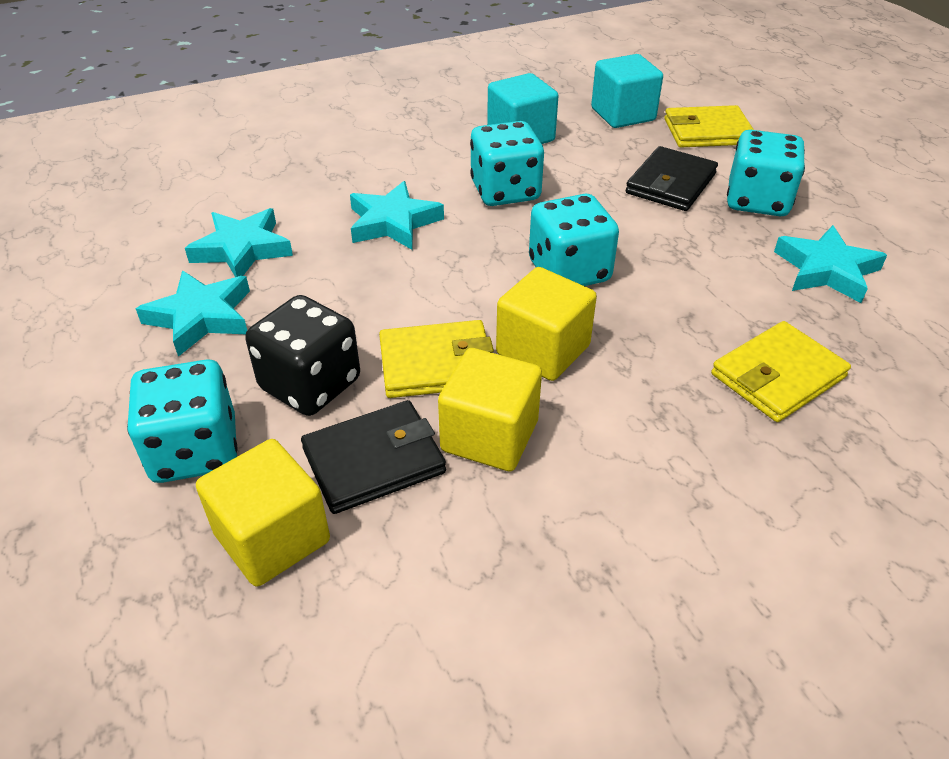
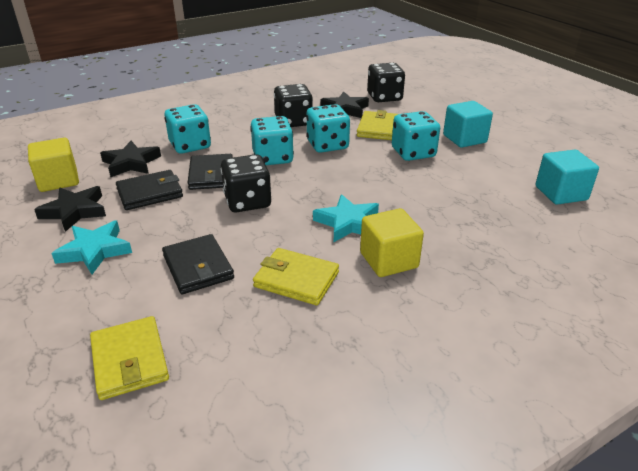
black dice: 1 -> 3
black star: 0 -> 3
black wallet: 2 -> 3
turquoise star: 4 -> 2
yellow cube: 3 -> 2

